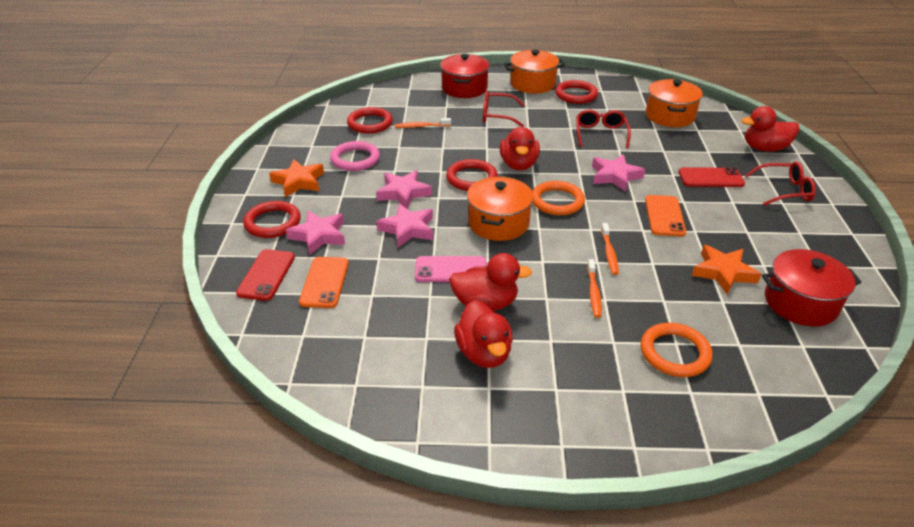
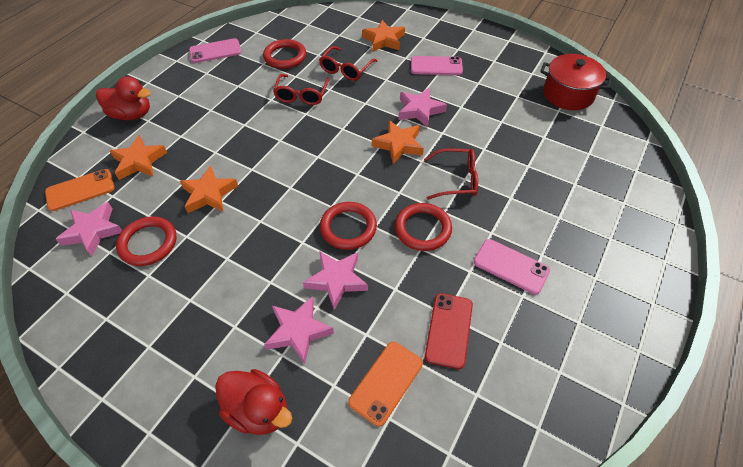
orange pot: 3 -> 0
orange ring: 2 -> 0
orange star: 2 -> 4
orange toothbrush: 3 -> 0
pink phone: 1 -> 3
pink ring: 1 -> 0
red duck: 4 -> 2
red phone: 2 -> 1
red pot: 2 -> 1

